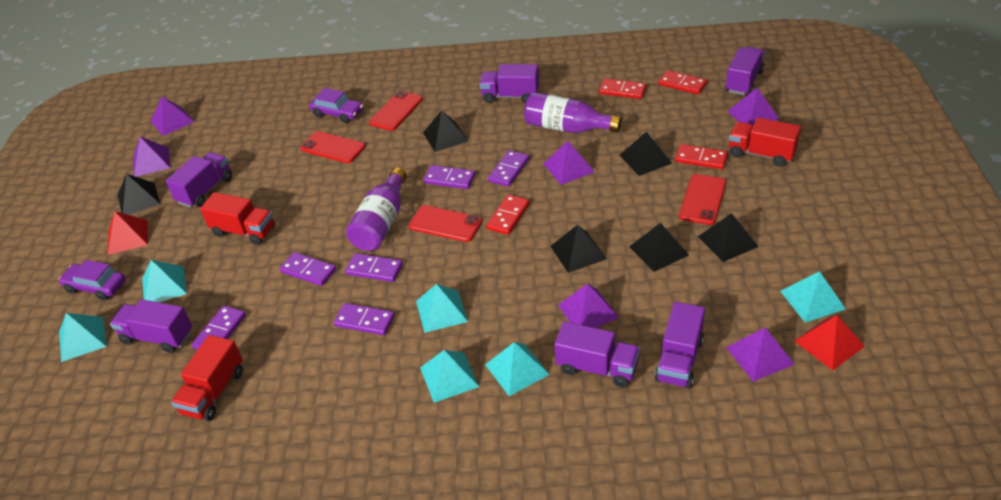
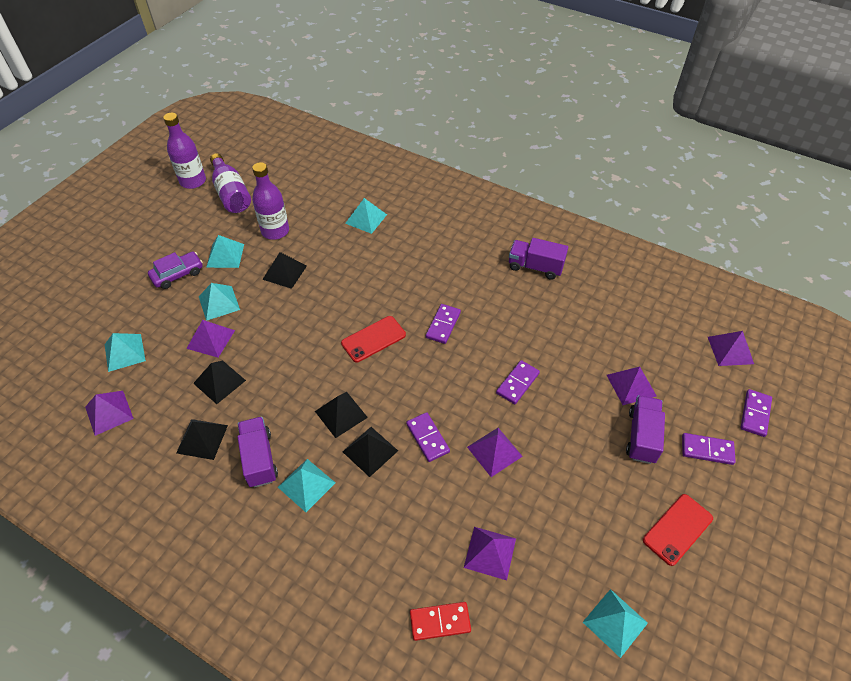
black pyramid: 6 -> 5
purple bottle: 2 -> 3
purple car: 2 -> 1
purple domino: 6 -> 5
purple truck: 6 -> 3
red domino: 4 -> 1
red phone: 4 -> 2
red pyramid: 2 -> 0
red truck: 3 -> 0

